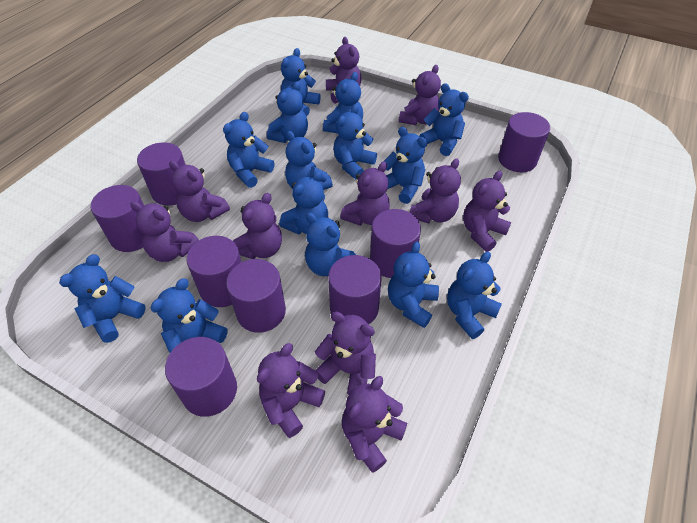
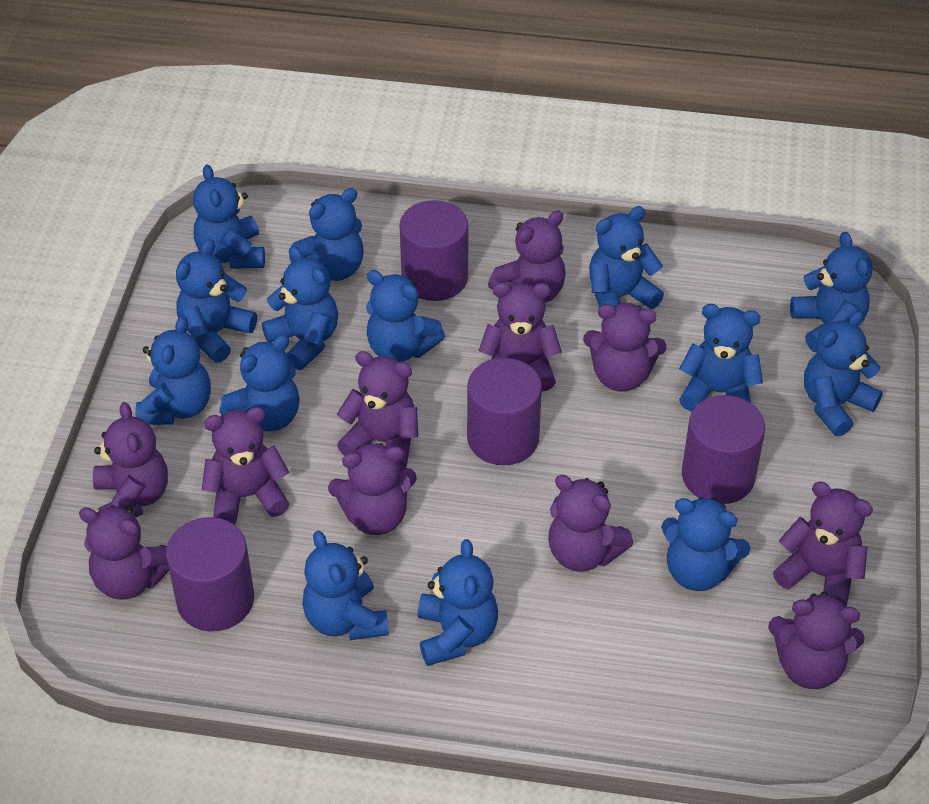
purple cylinder: 8 -> 4

